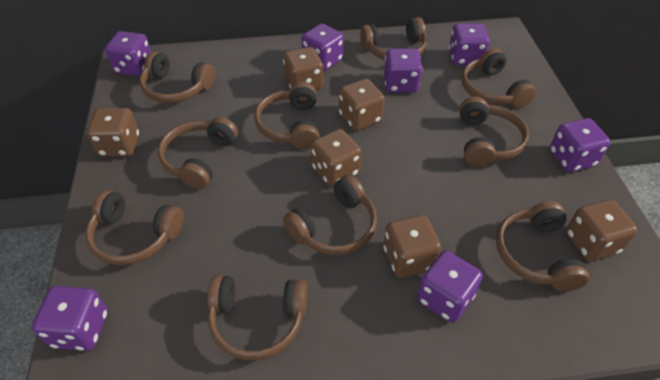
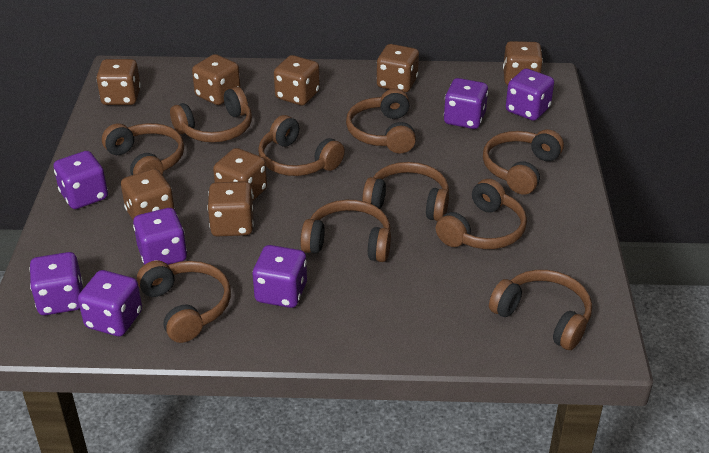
brown dice: 6 -> 8

